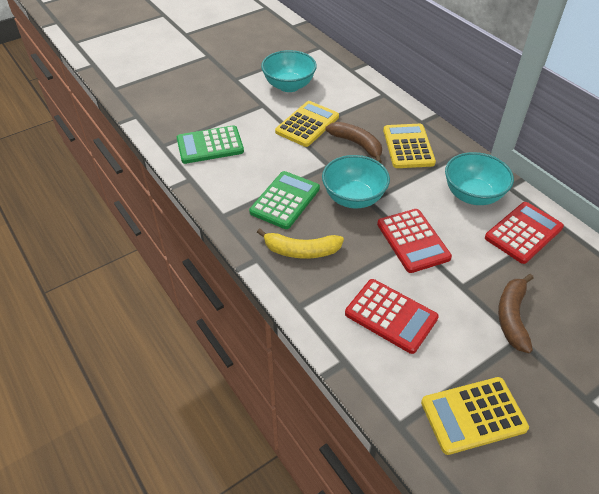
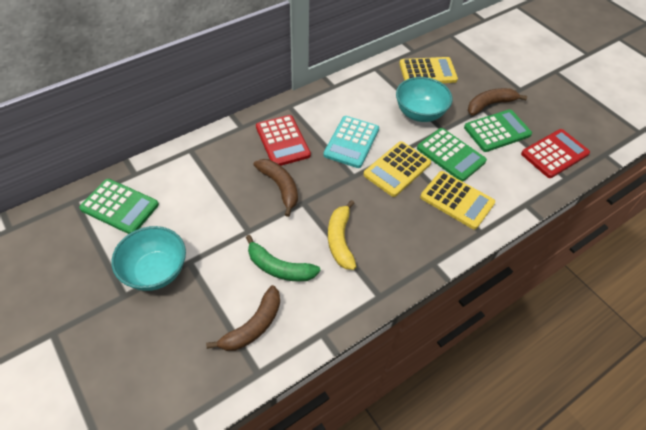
brown banana: 2 -> 3
green banana: 0 -> 1
green calculator: 2 -> 3
red calculator: 3 -> 2
turquoise bowl: 3 -> 2
turquoise calculator: 0 -> 1

